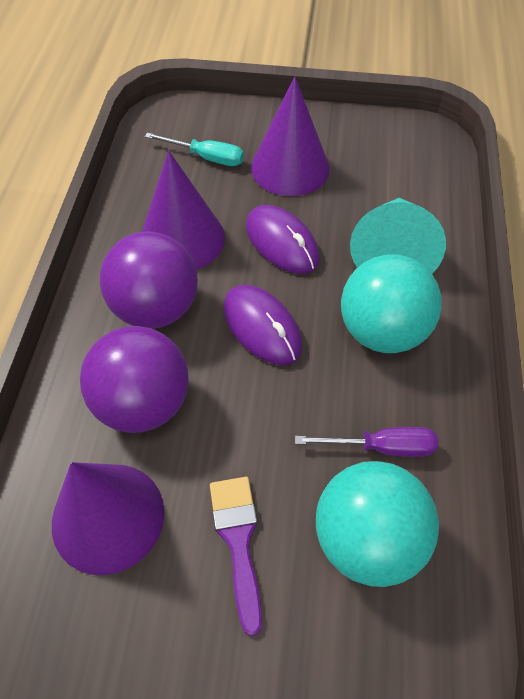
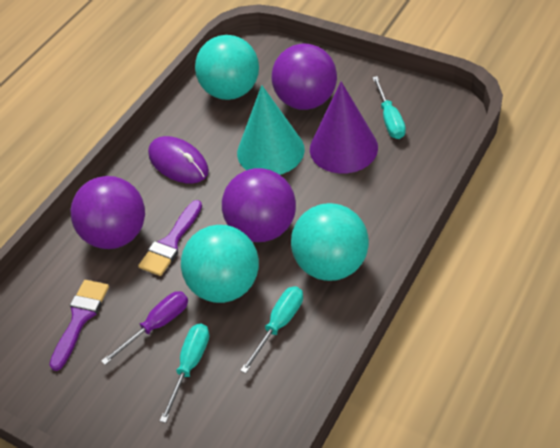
purple ball: 2 -> 3
purple brush: 1 -> 2
purple cone: 3 -> 1
purple mouse: 2 -> 1
turquoise ball: 2 -> 3
turquoise screwdriver: 1 -> 3

